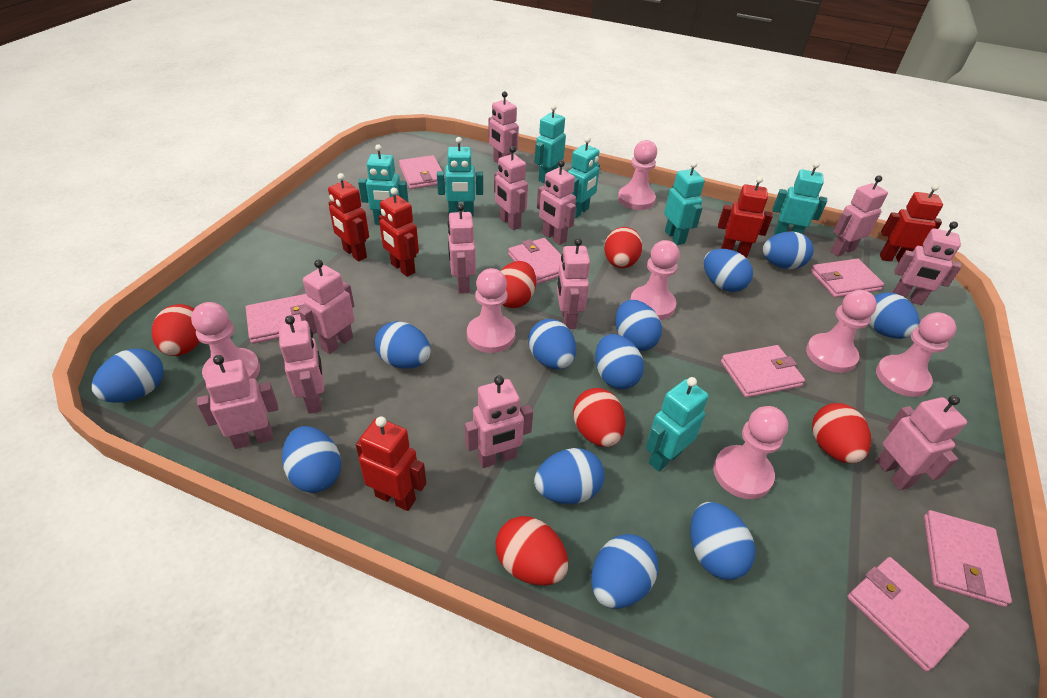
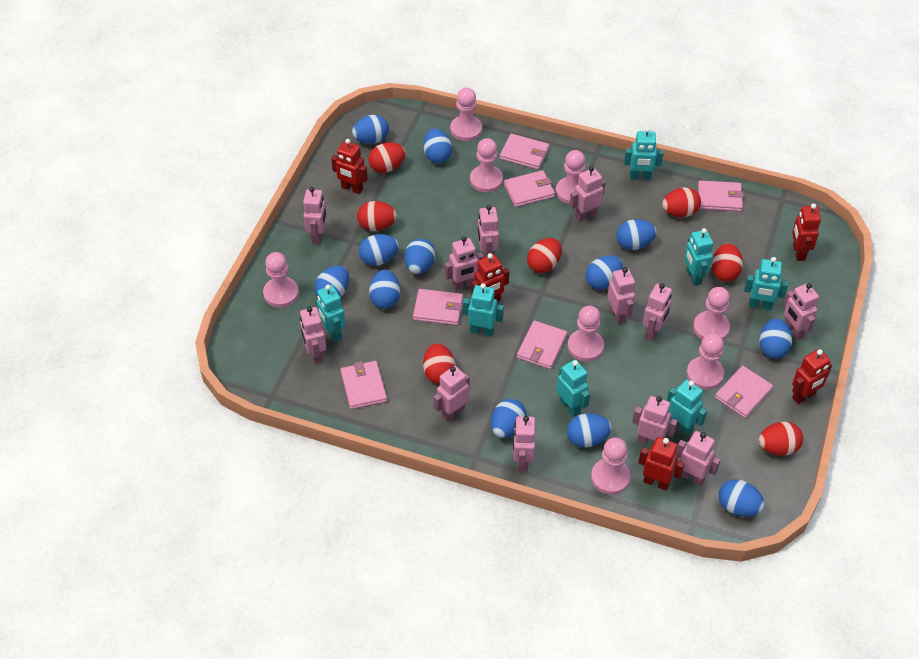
pink pawn: 7 -> 8
red egg: 6 -> 7

